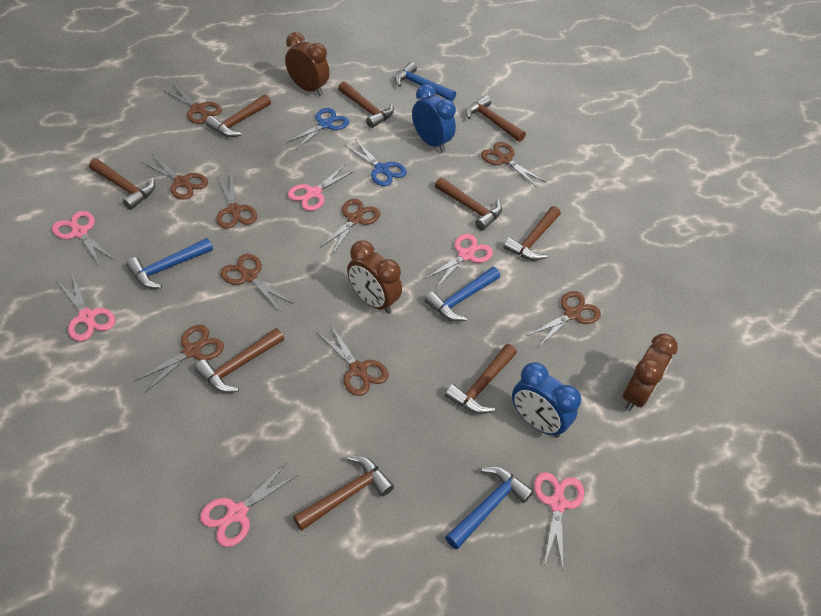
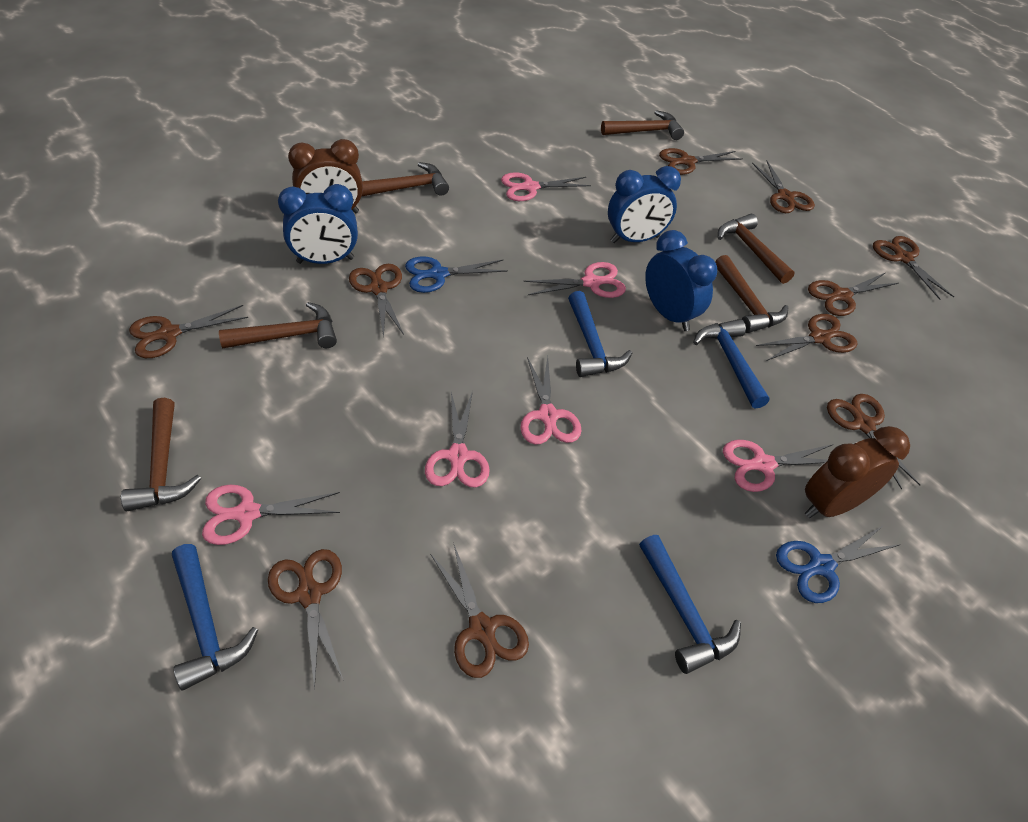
blue clock: 2 -> 3
brown clock: 3 -> 2
brown hammer: 9 -> 6
brown scissors: 9 -> 10

